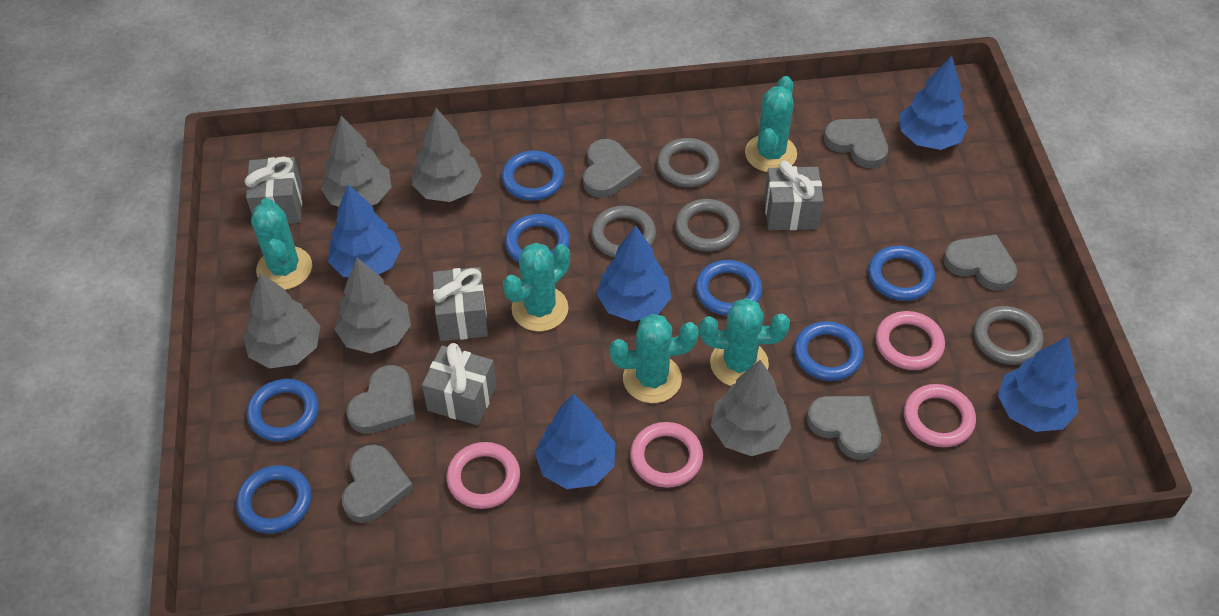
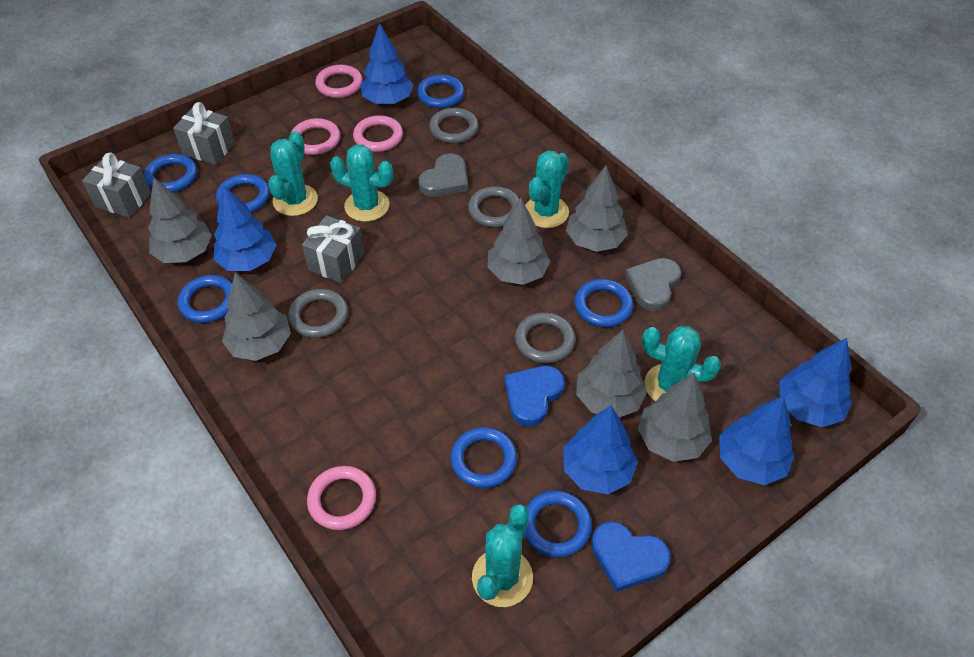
blue heart: 0 -> 2
grey gift: 4 -> 3
grey heart: 6 -> 2
grey tree: 5 -> 6

